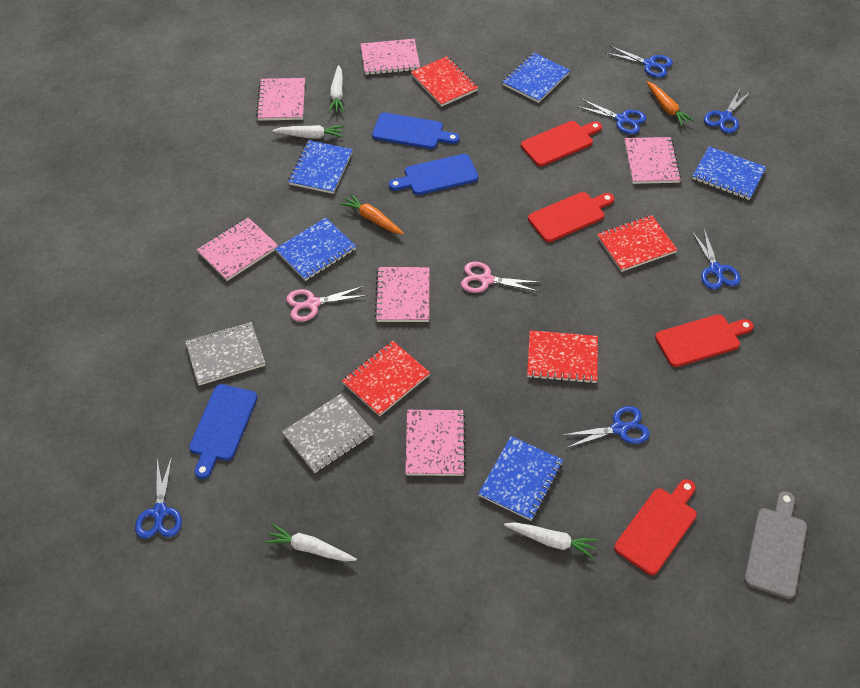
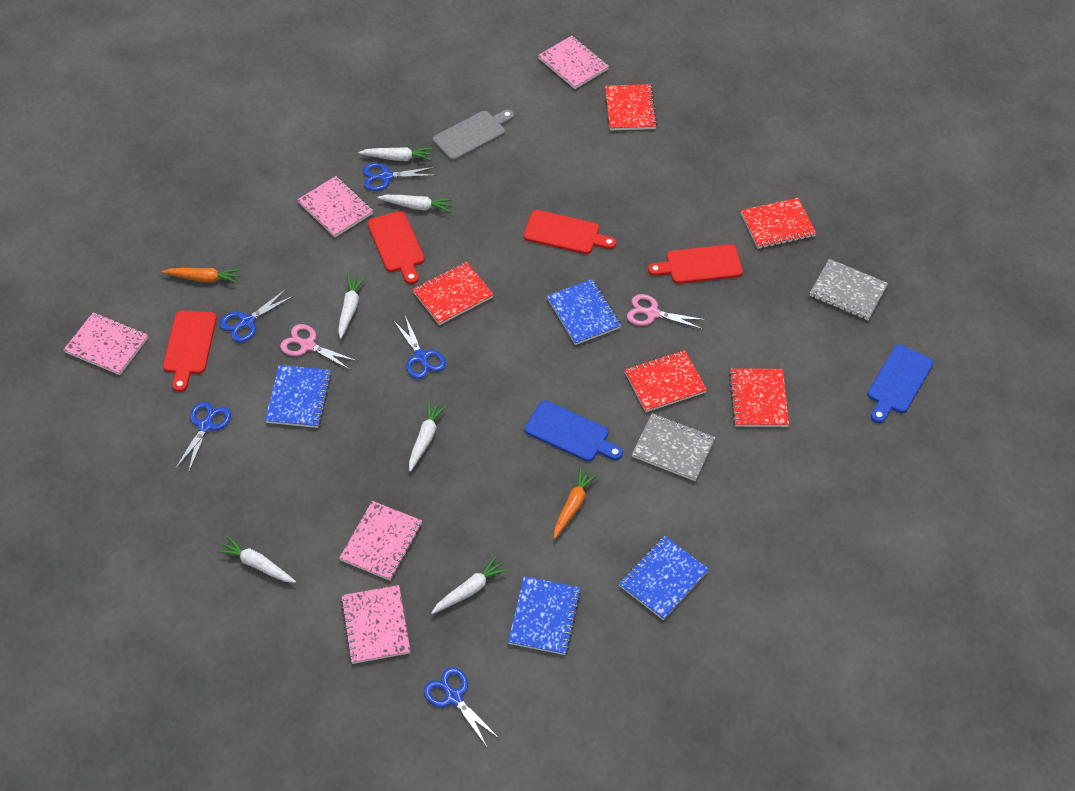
blue cutting board: 3 -> 2
blue notebook: 5 -> 4
blue scissors: 6 -> 5
pink notebook: 6 -> 5
red notebook: 4 -> 5
white carrot: 4 -> 6

